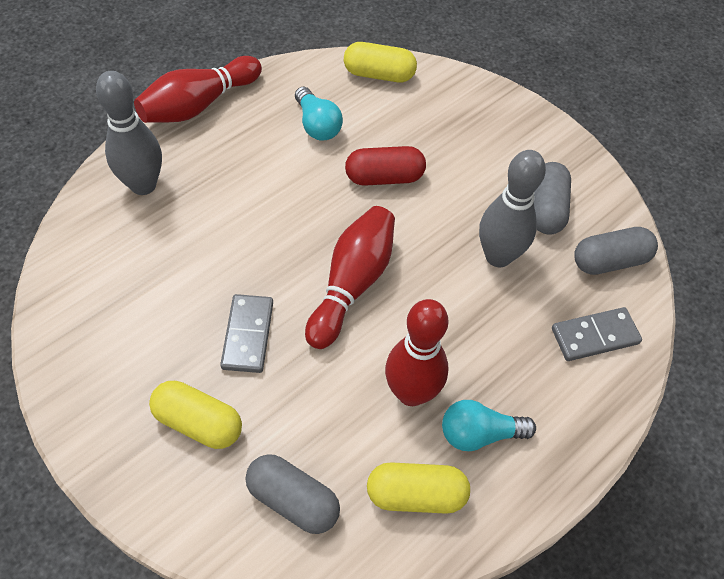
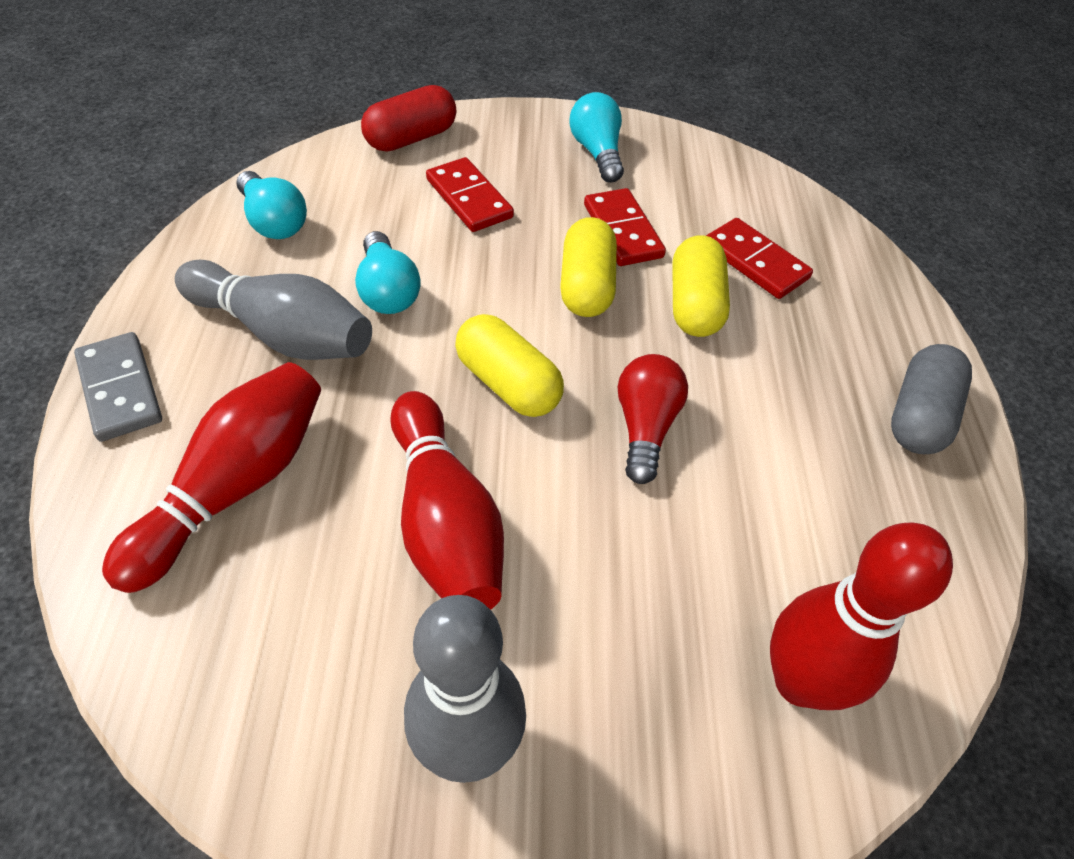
grey capsule: 3 -> 1
grey domino: 2 -> 1
red domino: 0 -> 3
red light bulb: 0 -> 1
turquoise light bulb: 2 -> 3

